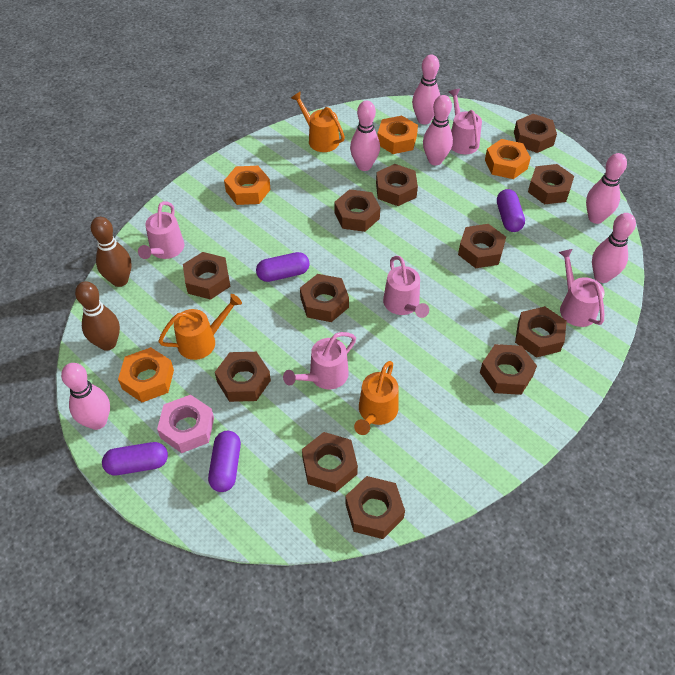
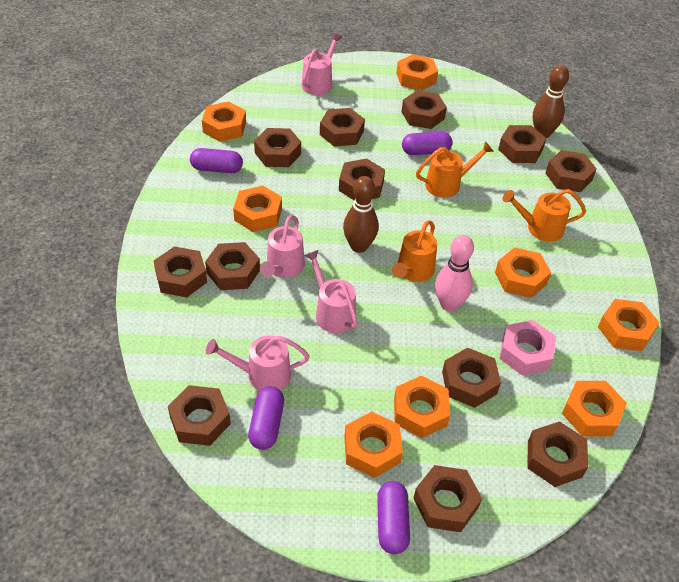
orange nut: 4 -> 8
pink bowling pin: 6 -> 1
pink watering can: 5 -> 4

